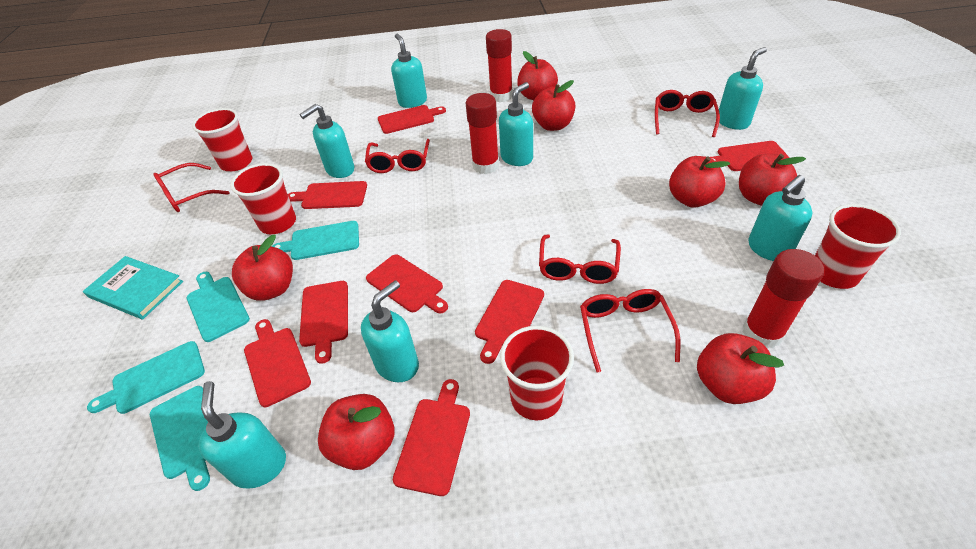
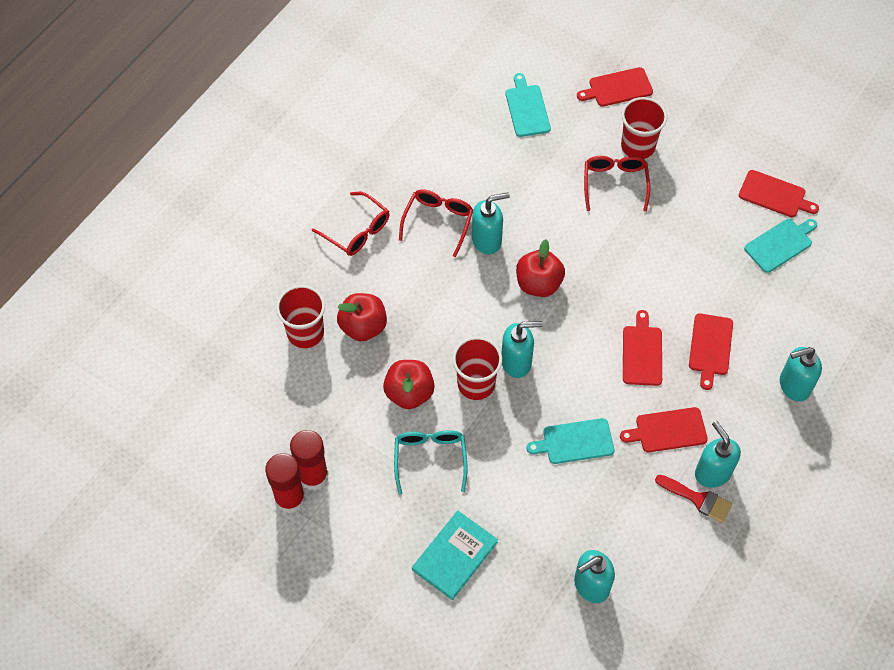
red apple: 7 -> 3
red brush: 0 -> 1
red cup: 4 -> 3
red cutting board: 8 -> 5
red glasses: 5 -> 3
red glue stick: 3 -> 2
turquoise cutting board: 4 -> 3
turquoise glasses: 0 -> 1
turquoise soap dispenser: 7 -> 5

